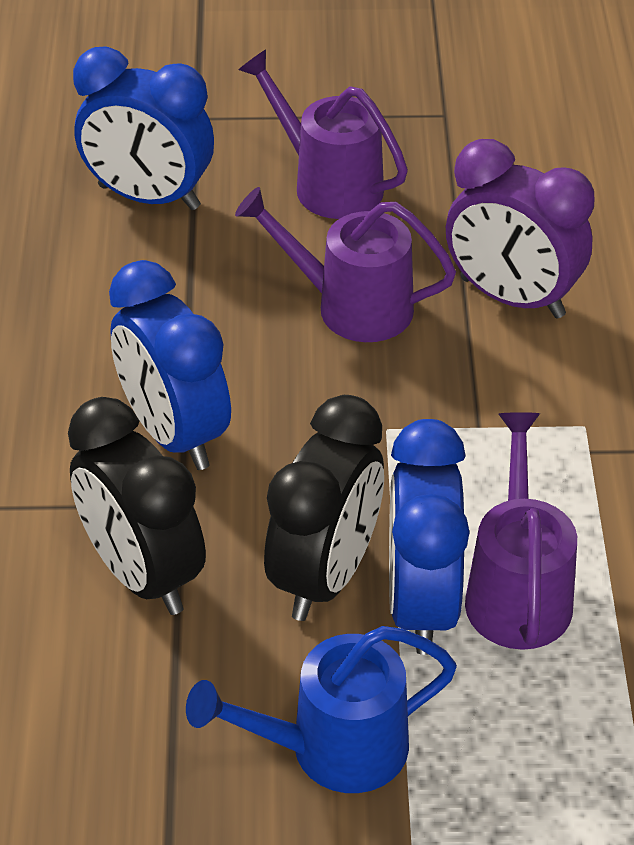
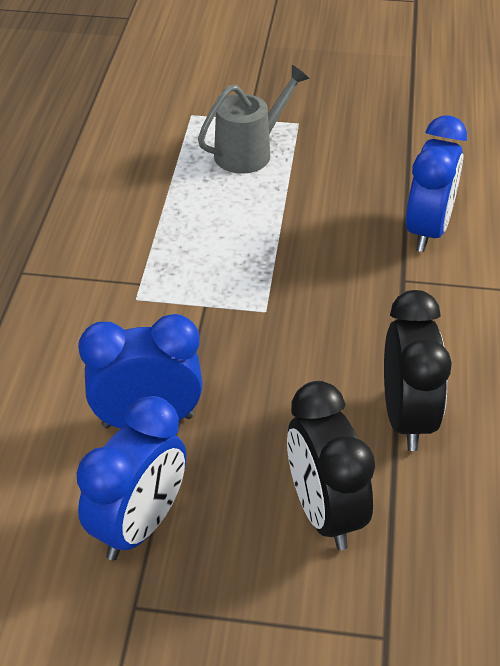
blue watering can: 1 -> 0
grey watering can: 0 -> 1
purple clock: 1 -> 0
purple watering can: 3 -> 0

